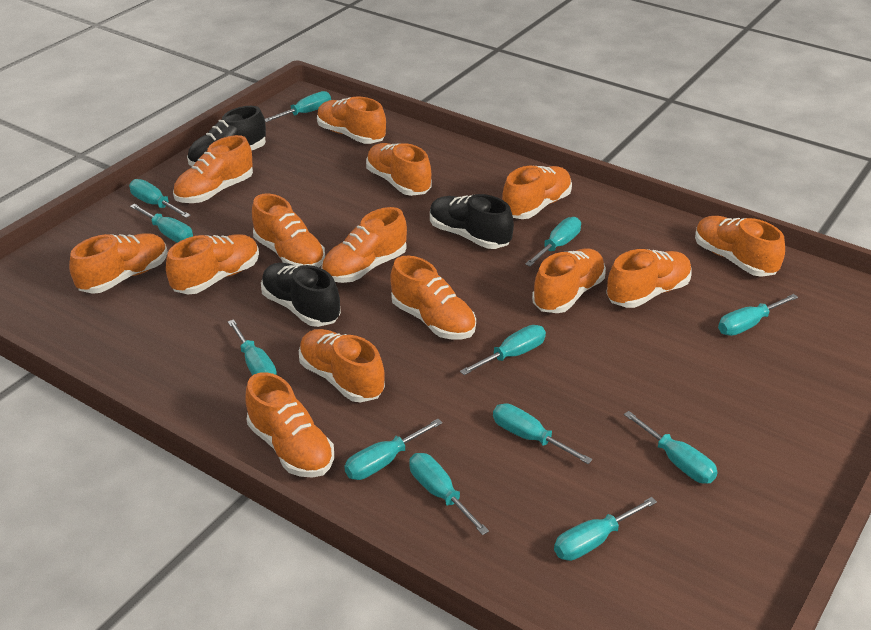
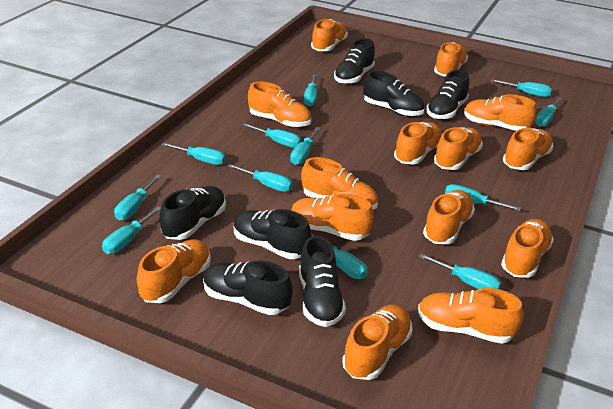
black shoe: 3 -> 7

